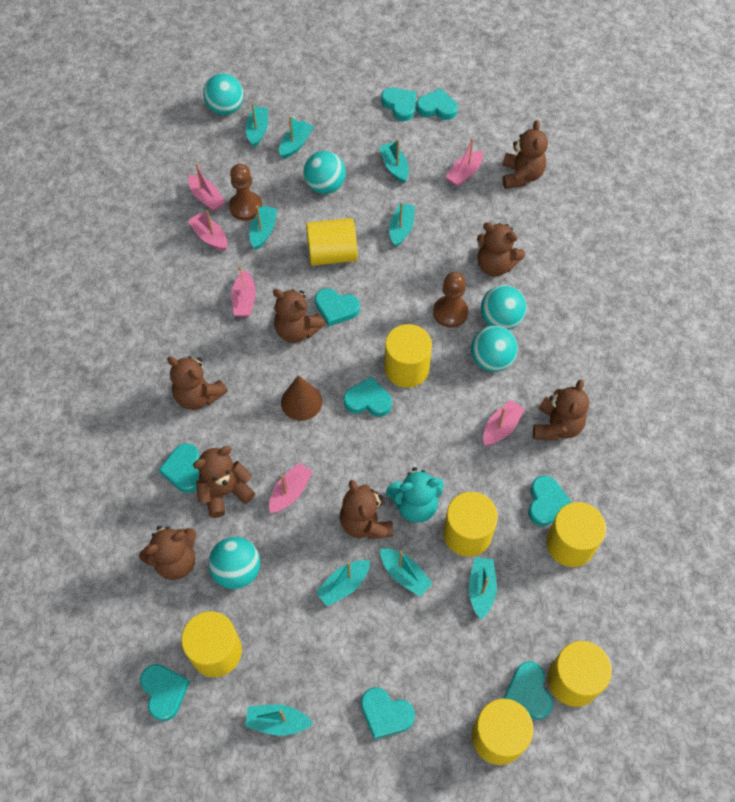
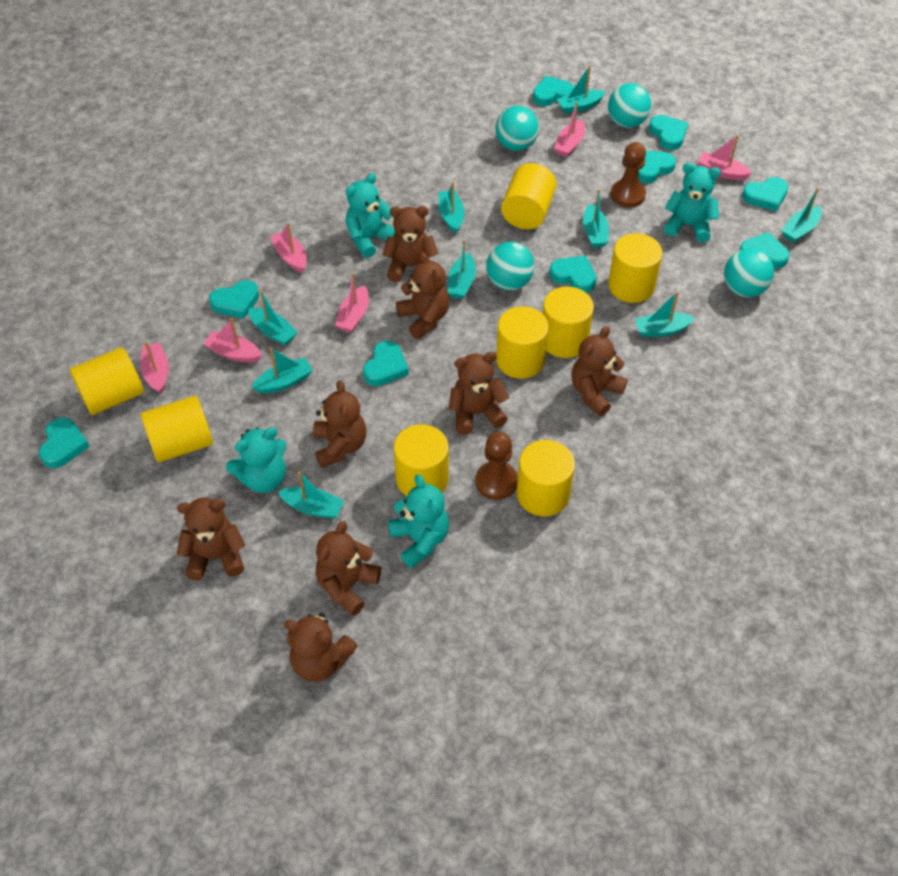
brown cone: 1 -> 0
turquoise ball: 5 -> 4
turquoise teddy bear: 1 -> 4
yellow cylinder: 7 -> 8

